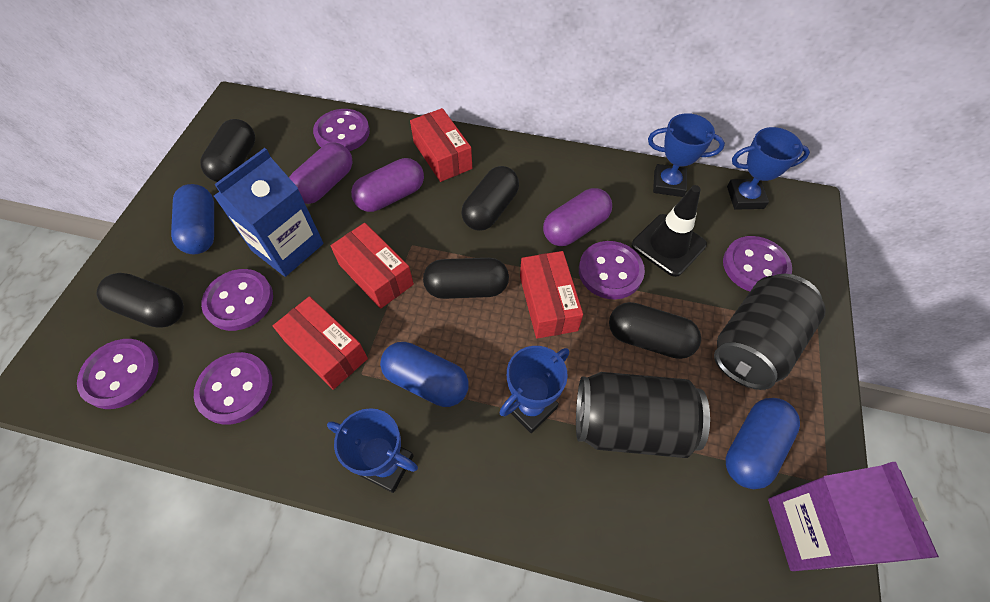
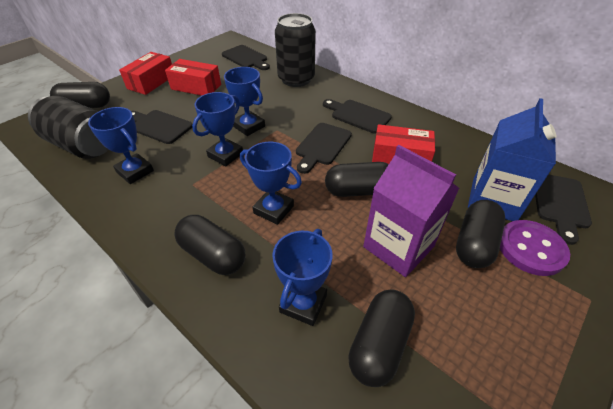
black cutting board: 0 -> 5
black traffic cone: 1 -> 0
blue capsule: 3 -> 0
blue trophy: 4 -> 5
purple button: 6 -> 1
purple capsule: 3 -> 0
red box: 4 -> 3

